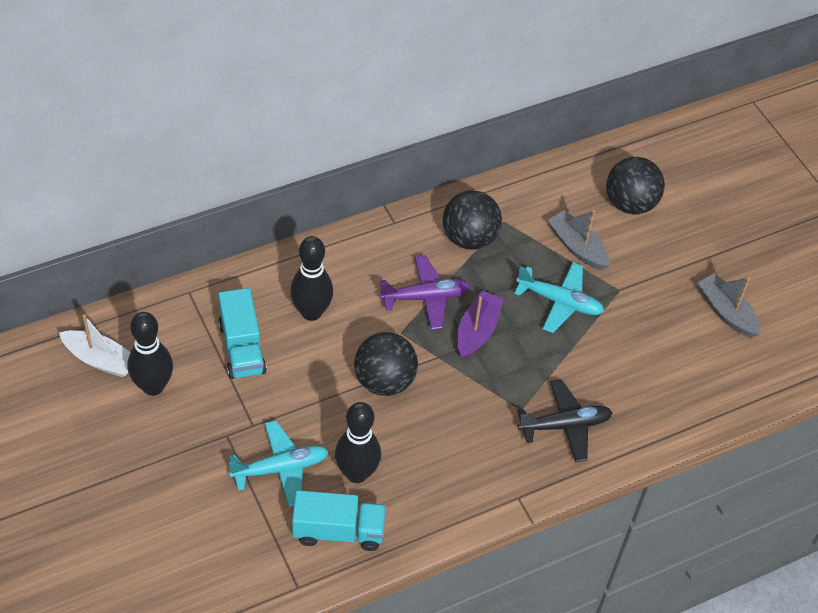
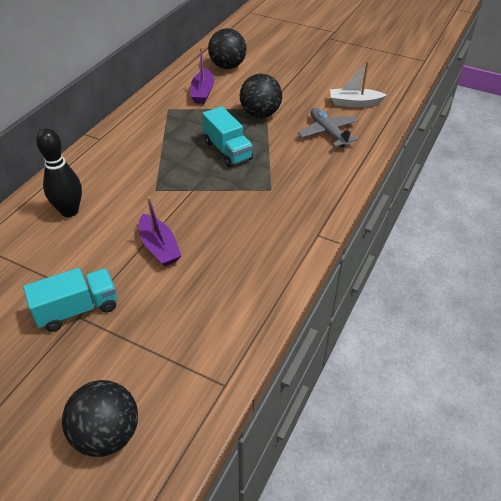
black bowling pin: 3 -> 1
black plane: 1 -> 0
grey boat: 2 -> 0
grey plane: 0 -> 1
purple boat: 1 -> 2
purple plane: 1 -> 0
turquoise plane: 2 -> 0

